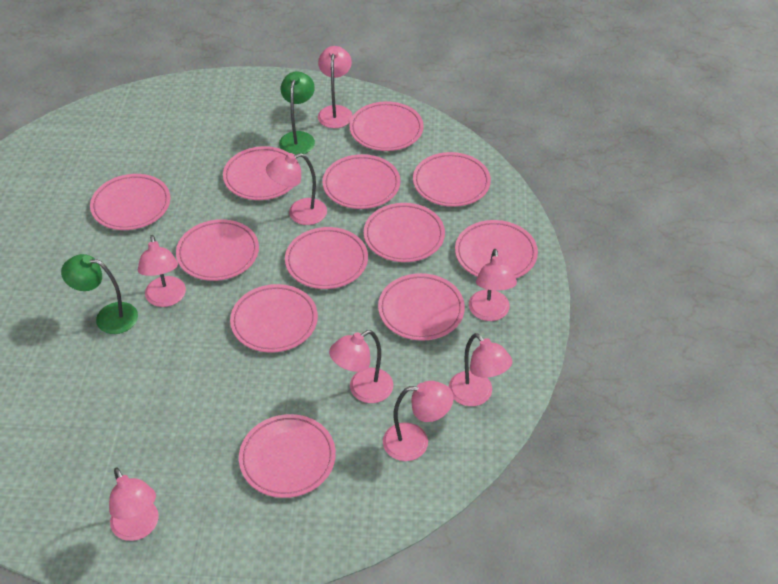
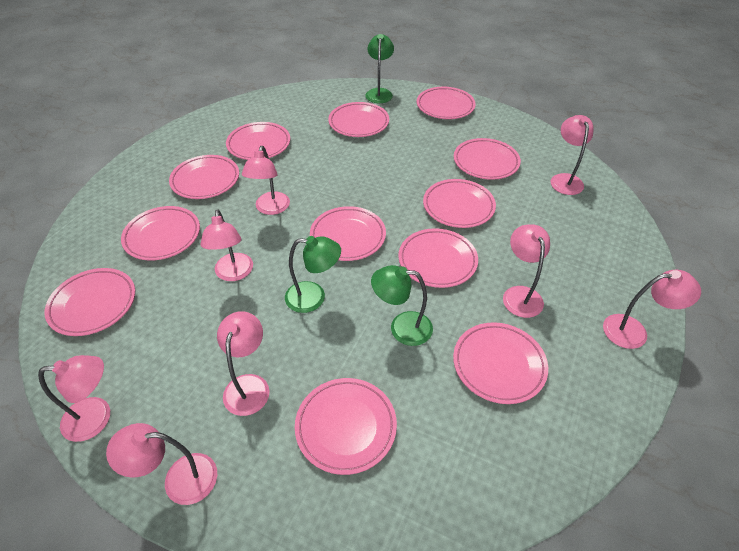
green lamp: 2 -> 3

